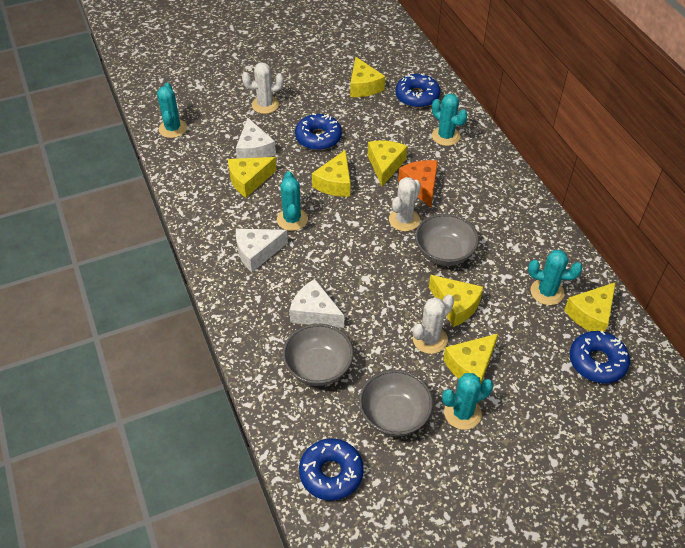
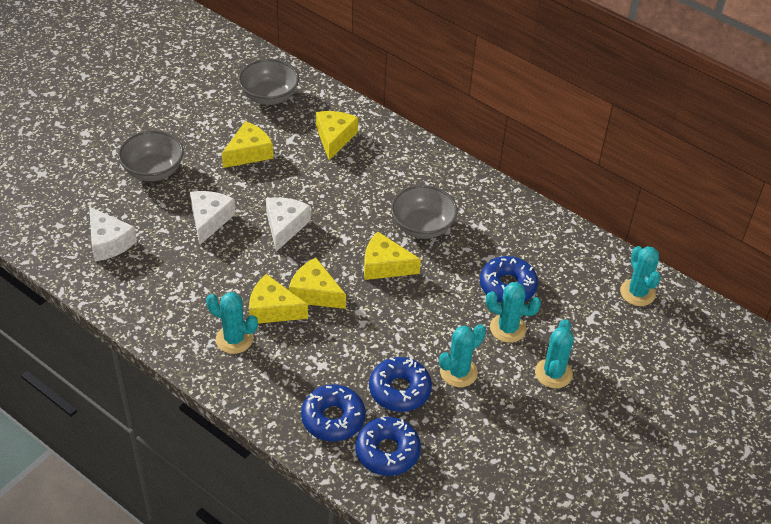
orange cheese: 1 -> 0
white cactus: 3 -> 0
yellow cheese: 7 -> 5

